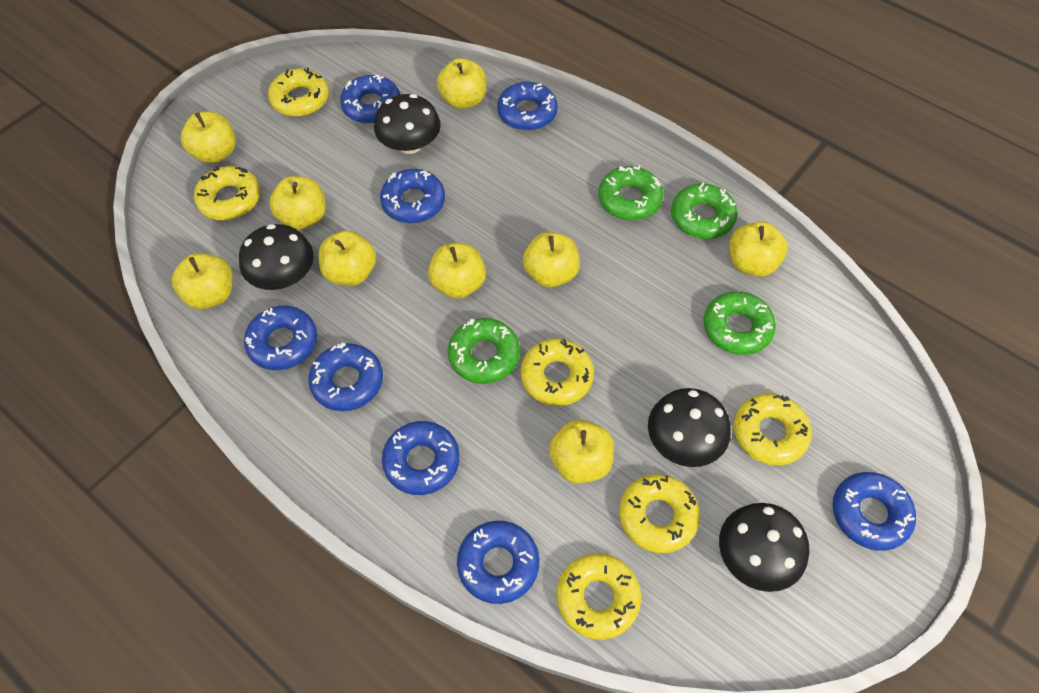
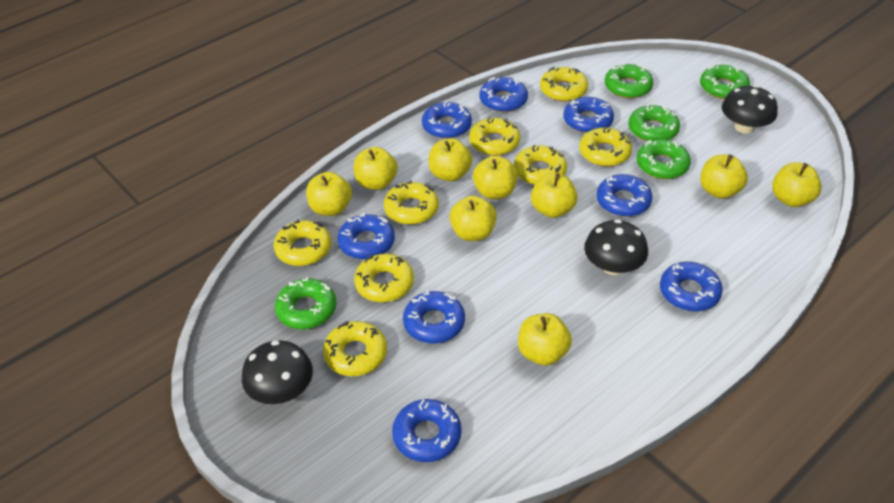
black mushroom: 4 -> 3
green donut: 4 -> 5
yellow donut: 6 -> 8

